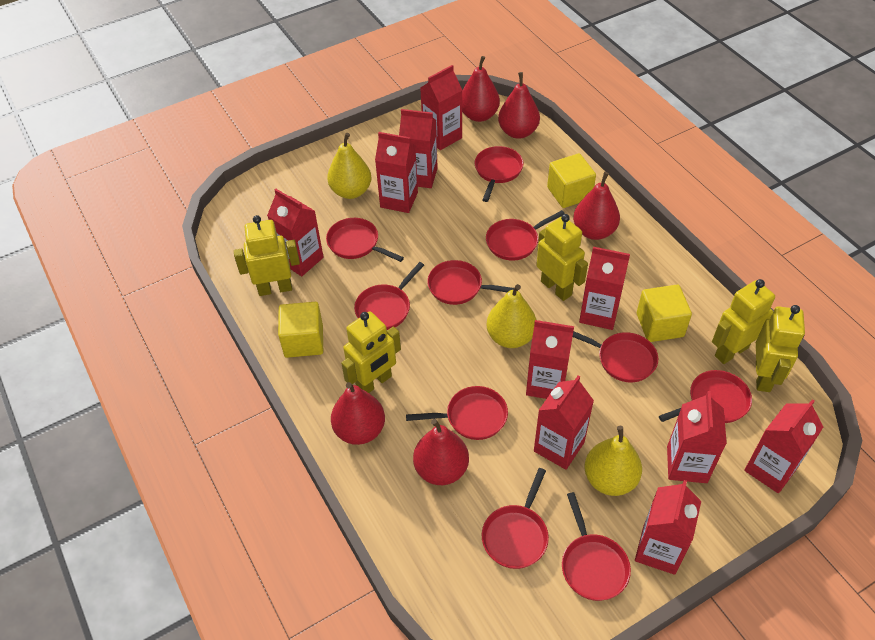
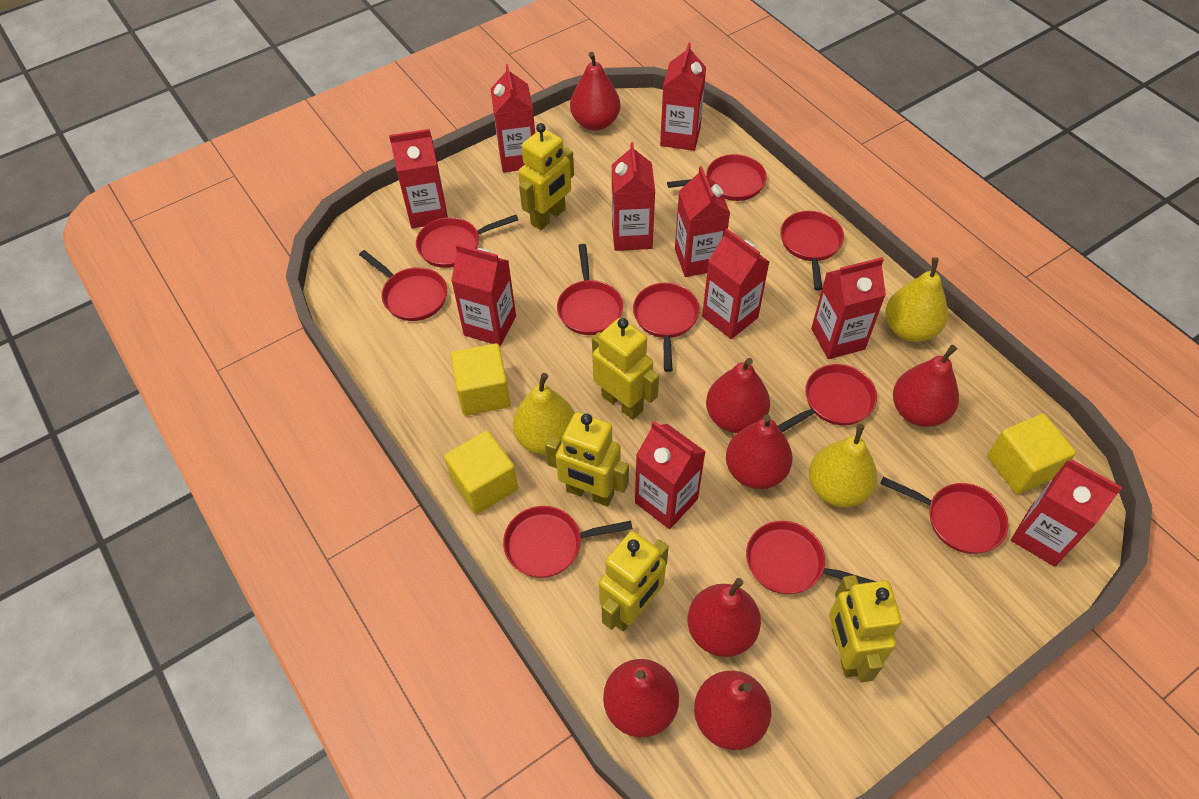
red pear: 5 -> 7

